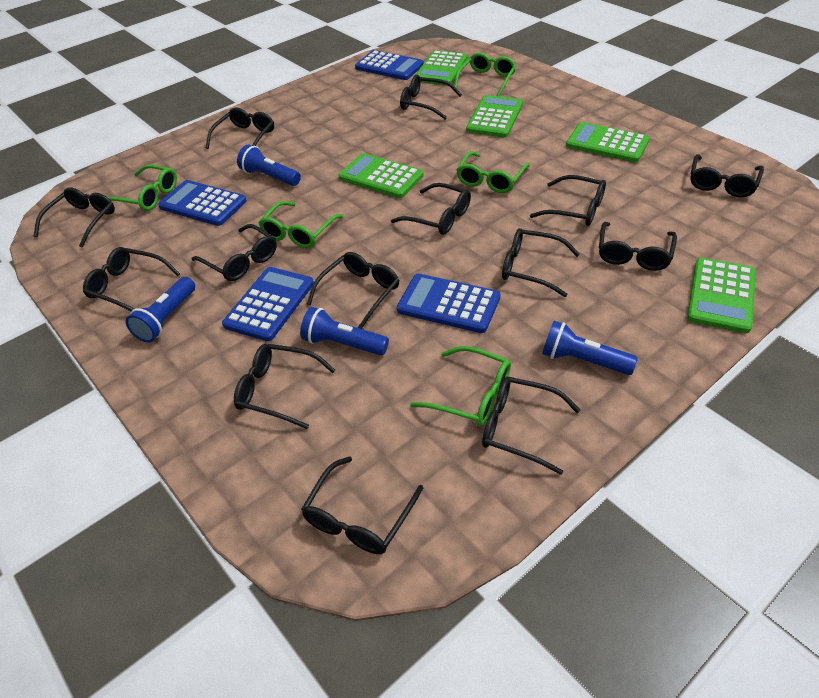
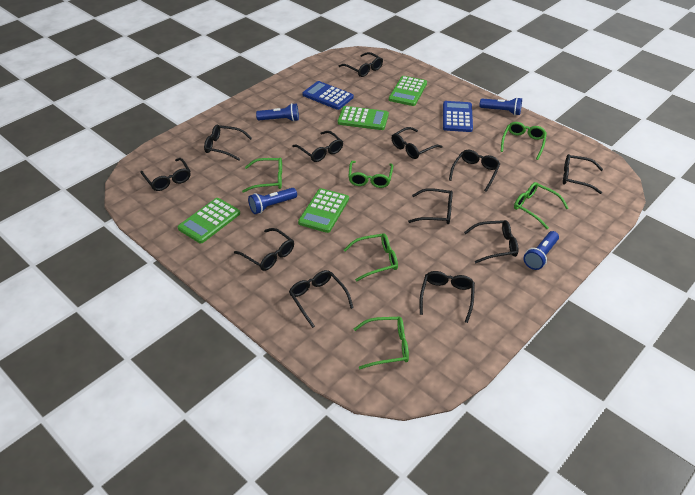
black glasses: 14 -> 12
blue calculator: 4 -> 2
green calculator: 5 -> 4
green glasses: 5 -> 6

